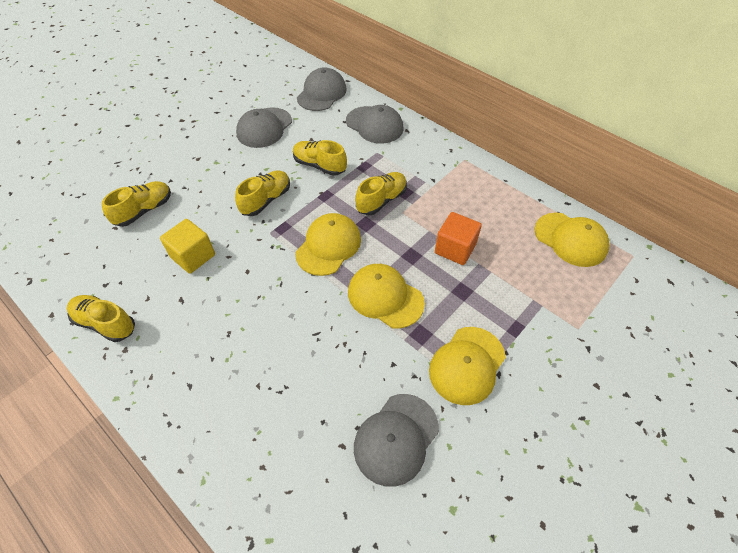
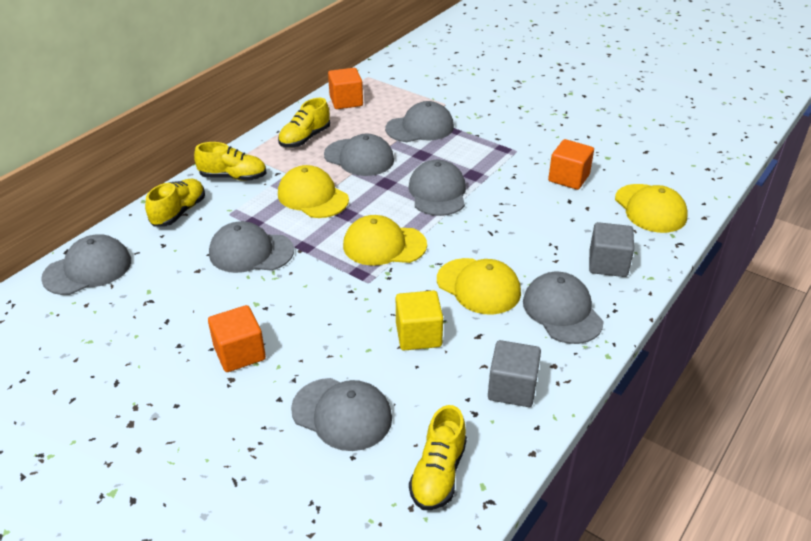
grey cap: 4 -> 7
grey cube: 0 -> 2
orange cube: 1 -> 3
yellow shoe: 5 -> 4

